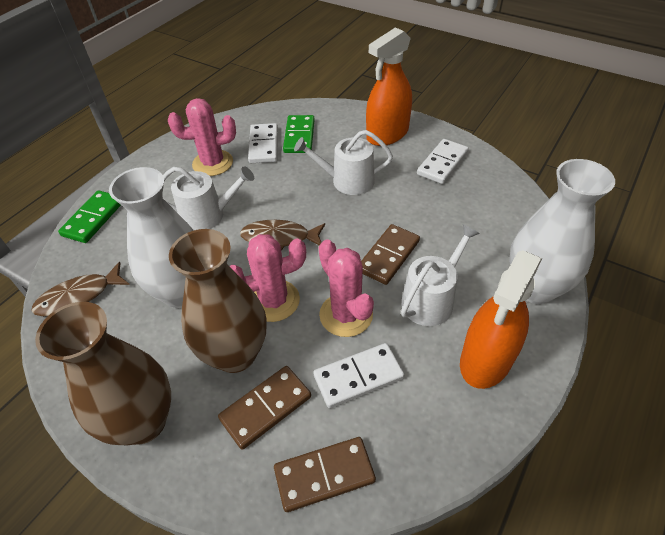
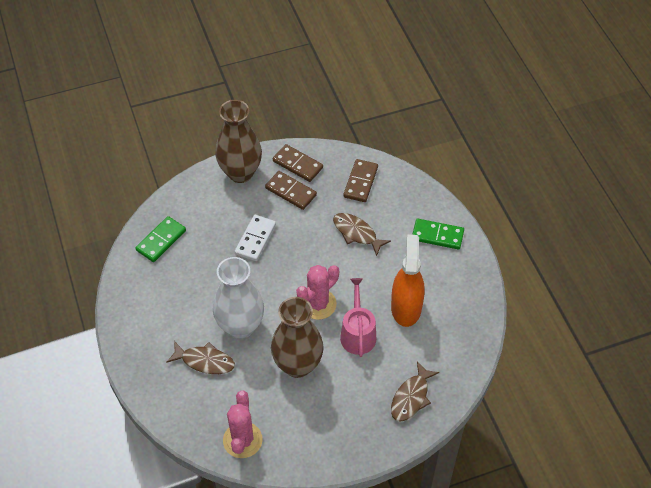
brown fish: 2 -> 3
orange spray bottle: 2 -> 1
pink cactus: 3 -> 2
pink watering can: 0 -> 1
white domino: 3 -> 1
white vase: 2 -> 1
white watering can: 3 -> 0

